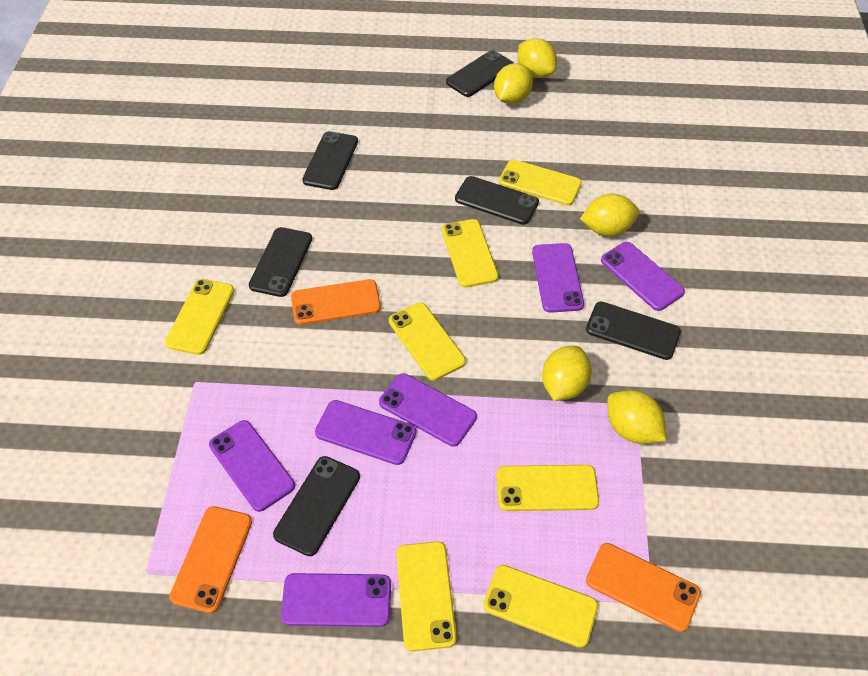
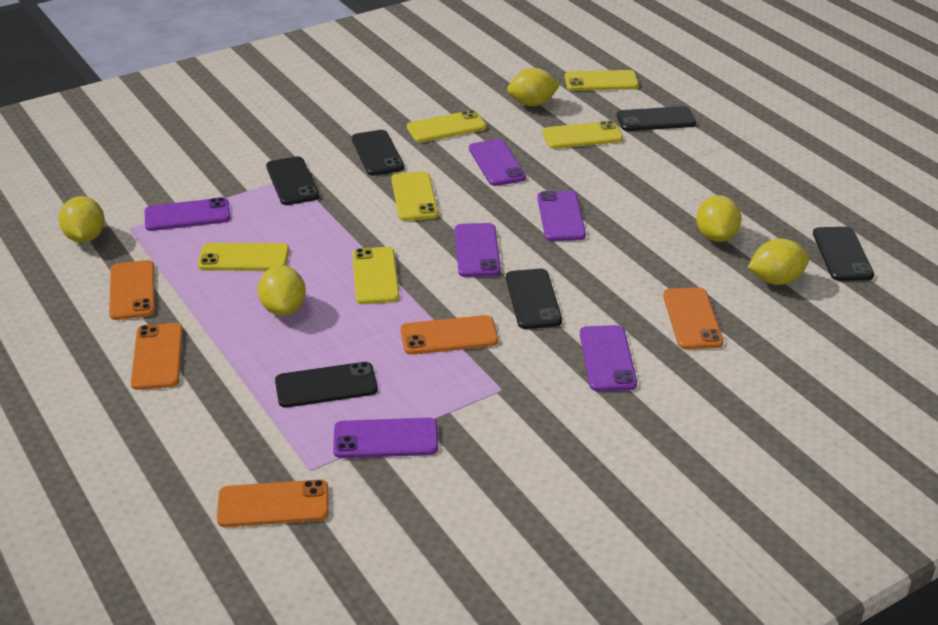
orange phone: 3 -> 5
yellow phone: 7 -> 6

